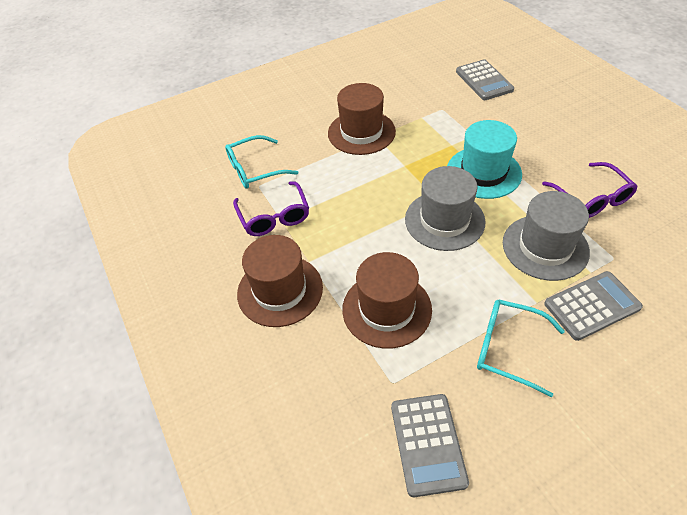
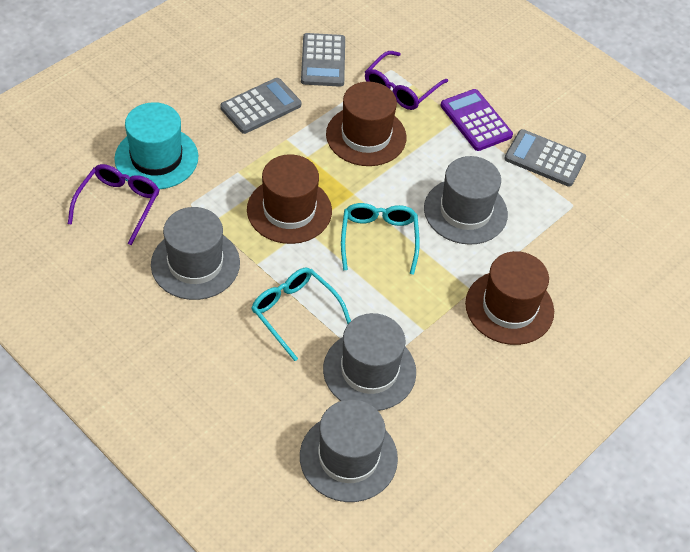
grey hat: 2 -> 4
purple calculator: 0 -> 1

